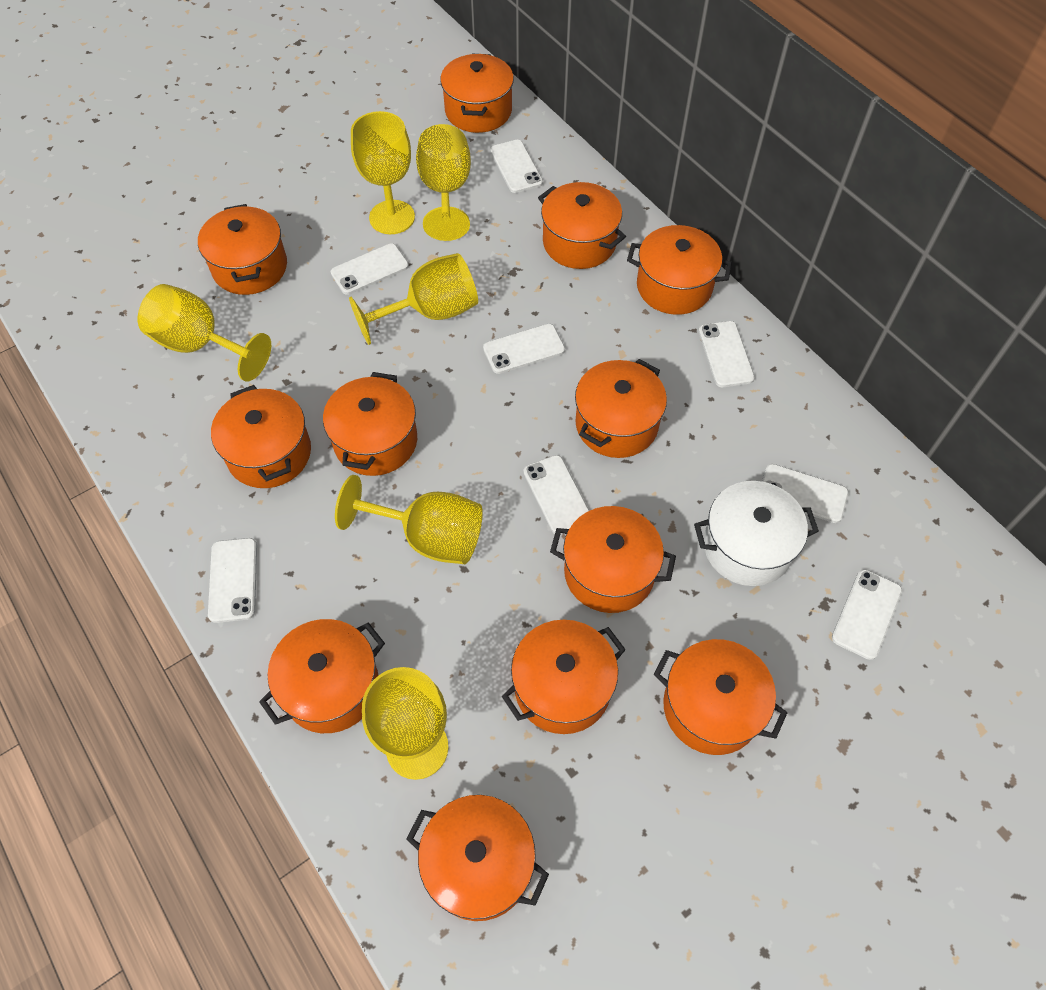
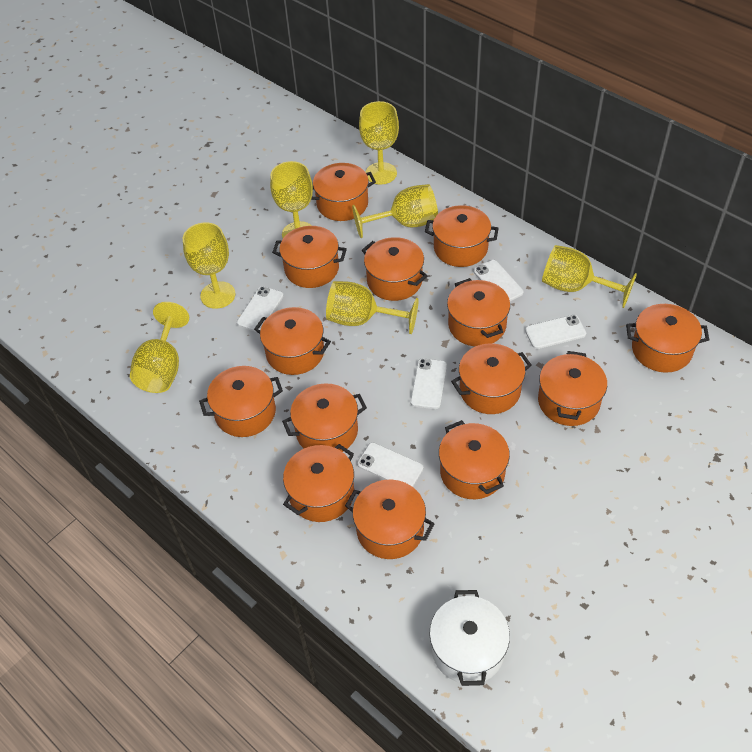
orange pot: 12 -> 14
white phone: 8 -> 5
yellow goblet: 6 -> 7

